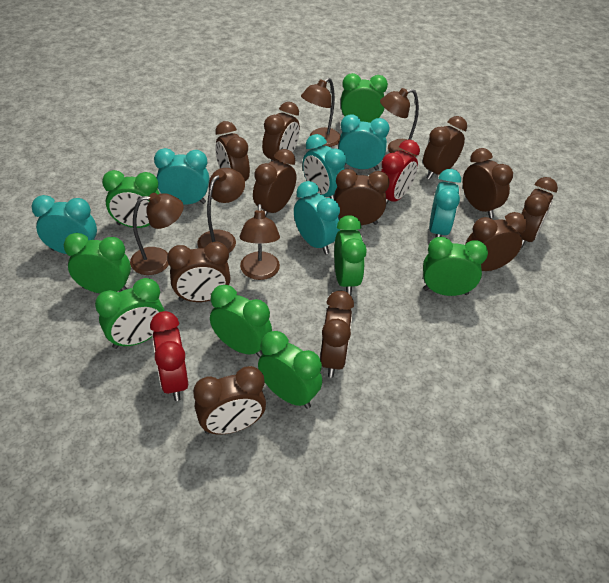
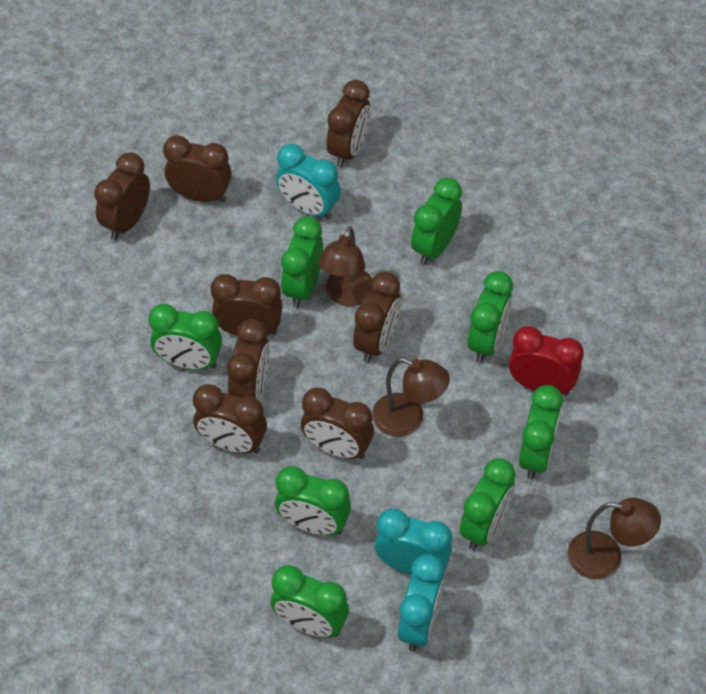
brown clock: 11 -> 8
brown lamp: 5 -> 3
red clock: 2 -> 1
turquoise clock: 6 -> 3

